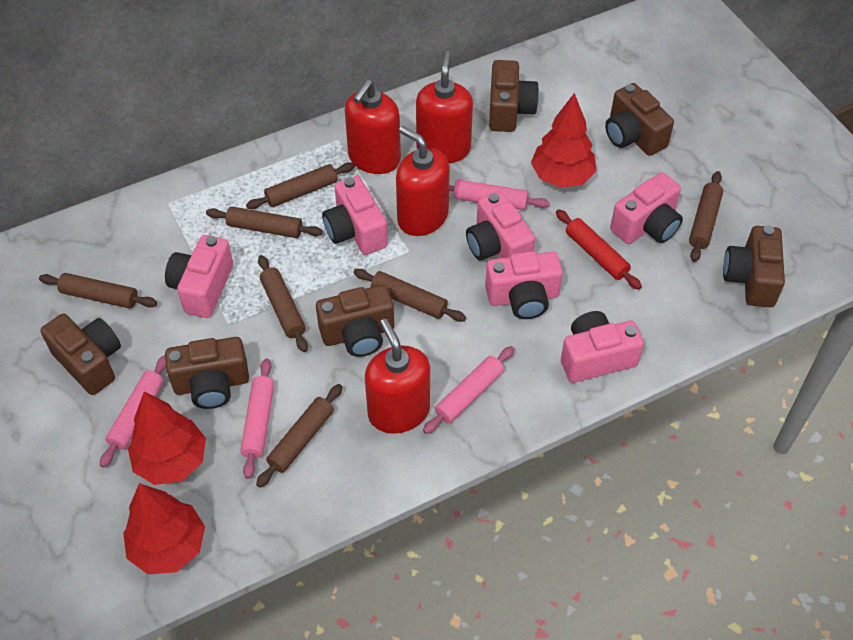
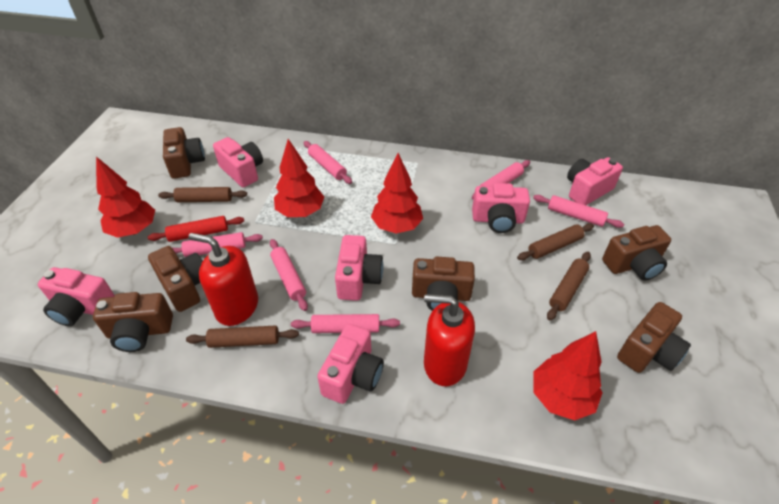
brown rolling pin: 7 -> 4
pink rolling pin: 4 -> 6
red soap dispenser: 4 -> 2
red tree: 3 -> 4

